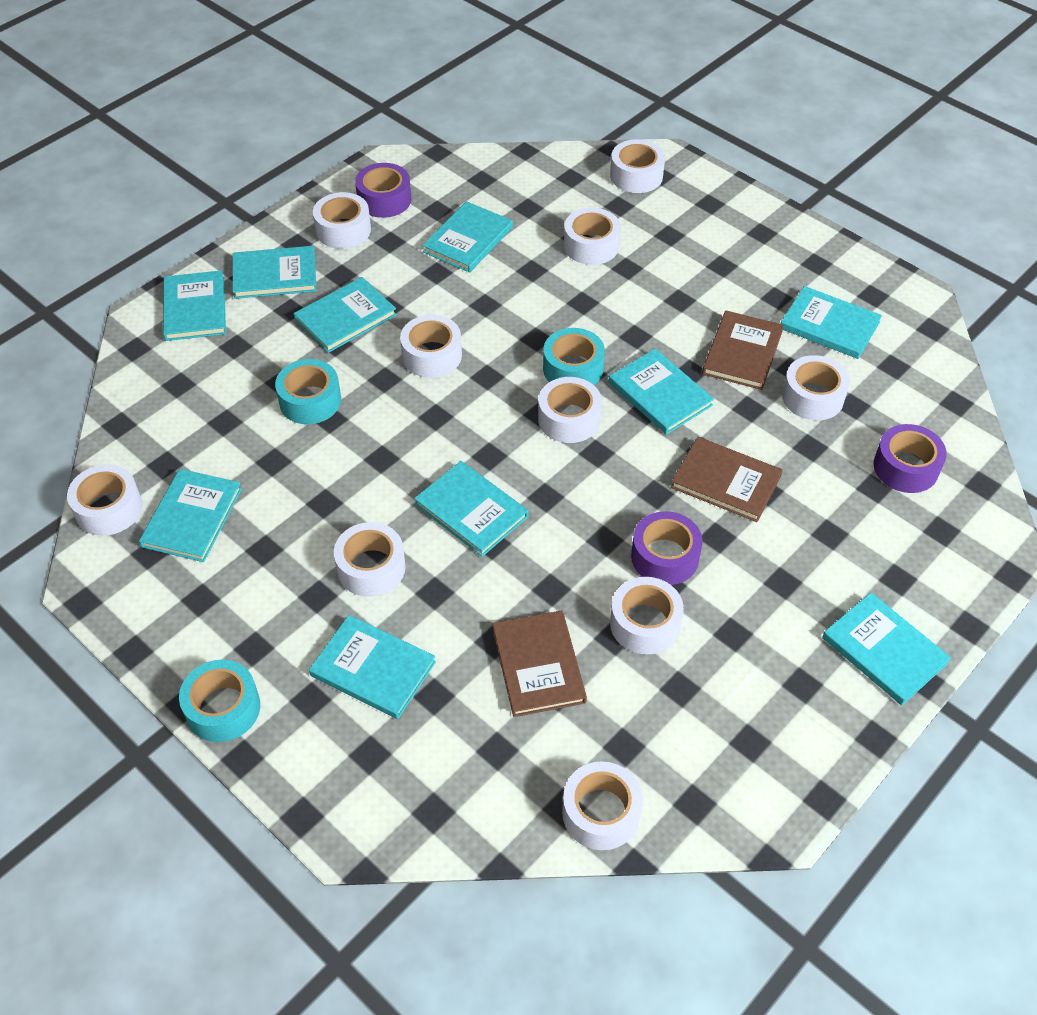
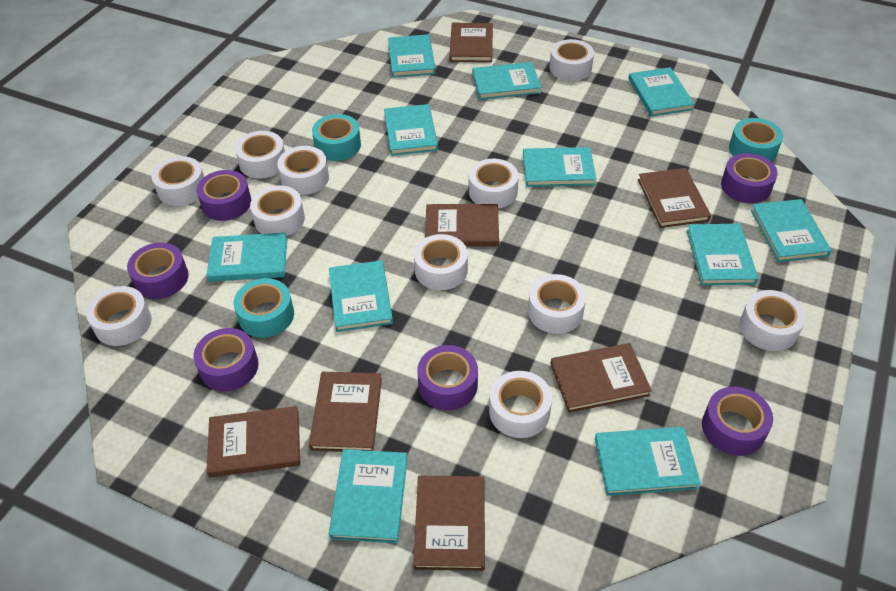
brown book: 3 -> 7
purple tape: 3 -> 6
turquoise book: 10 -> 11
white tape: 10 -> 11

